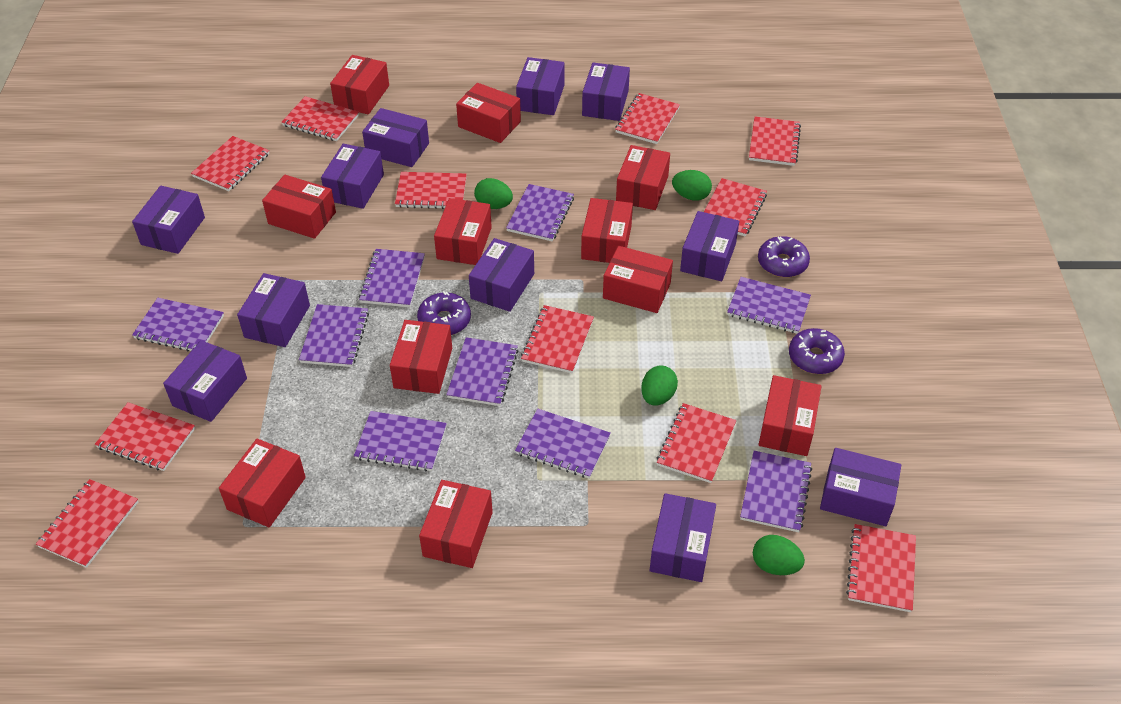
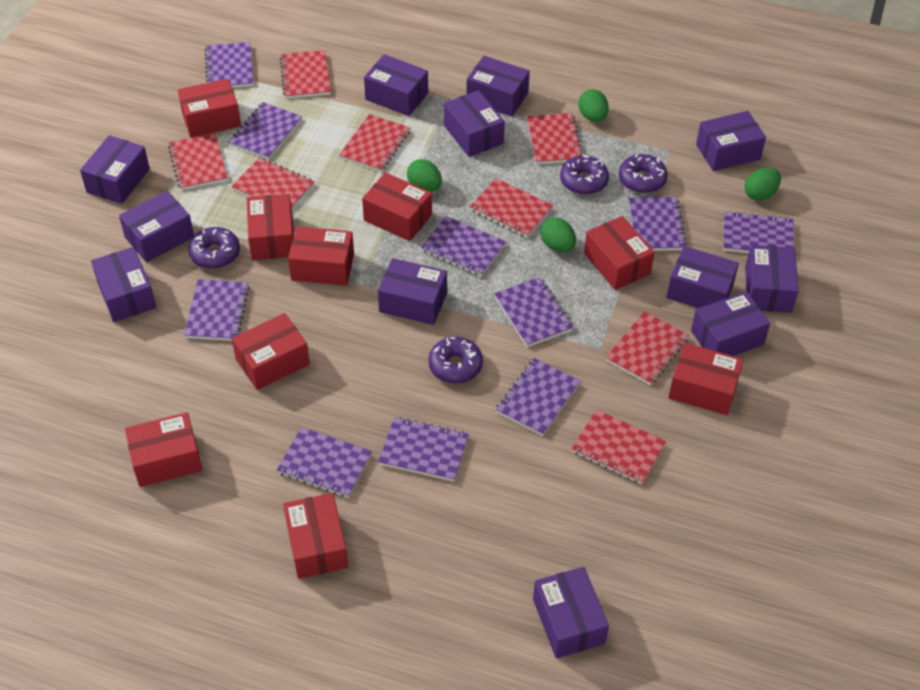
purple box: 11 -> 12
purple donut: 3 -> 4
purple notebook: 9 -> 10
red box: 11 -> 9
red notebook: 11 -> 8

